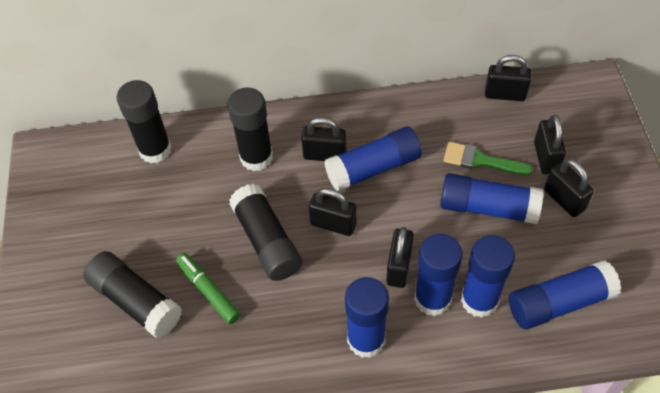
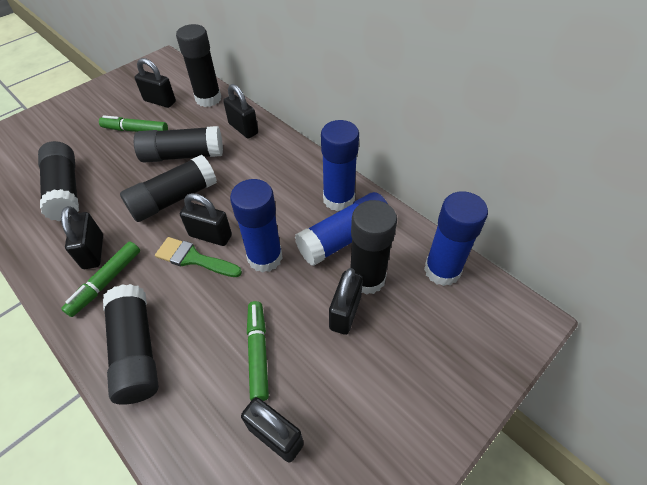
black glue stick: 4 -> 6
blue glue stick: 6 -> 4
green marker: 1 -> 3

